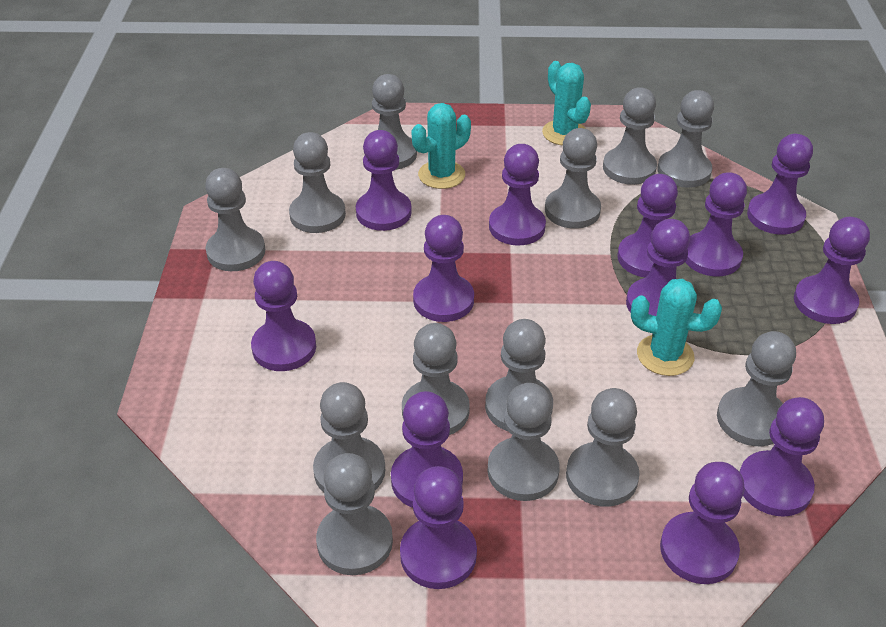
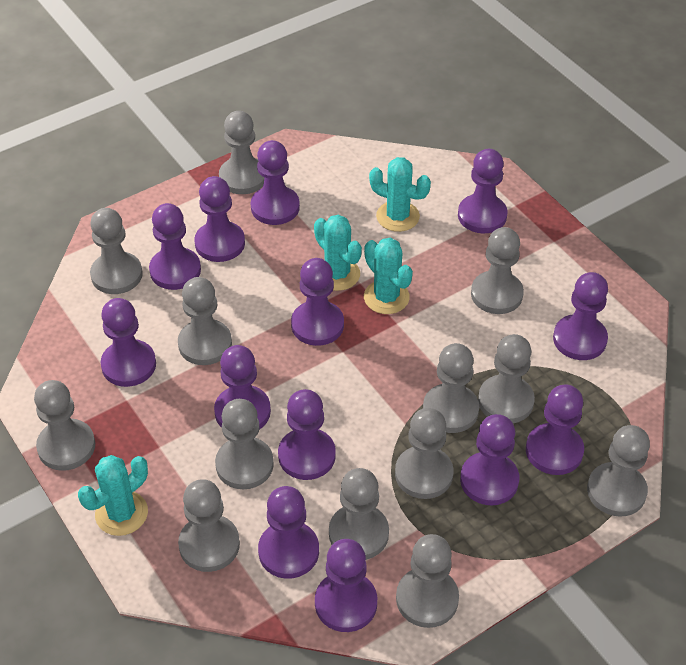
turquoise cactus: 3 -> 4

